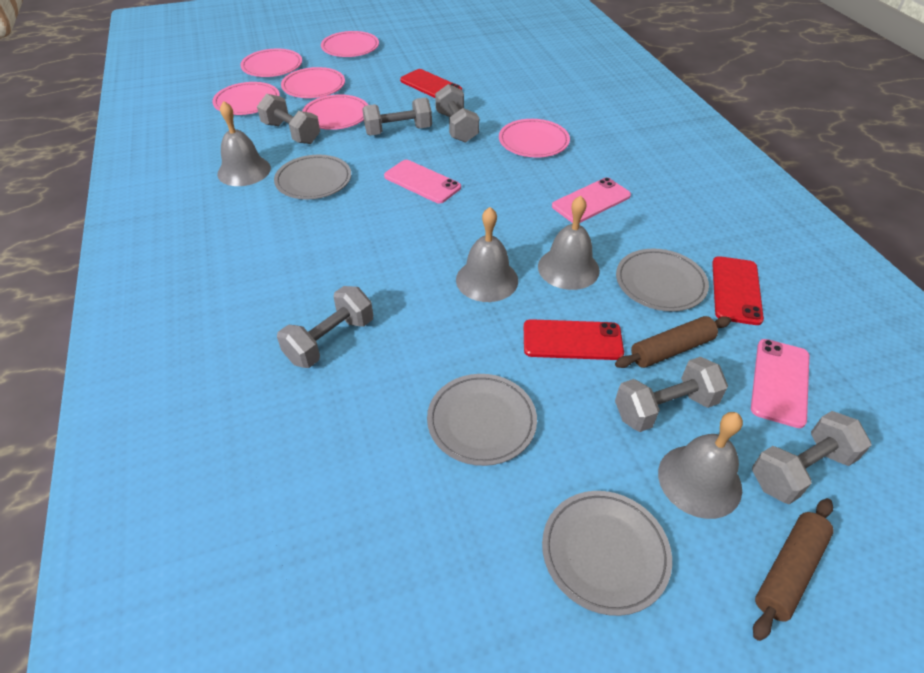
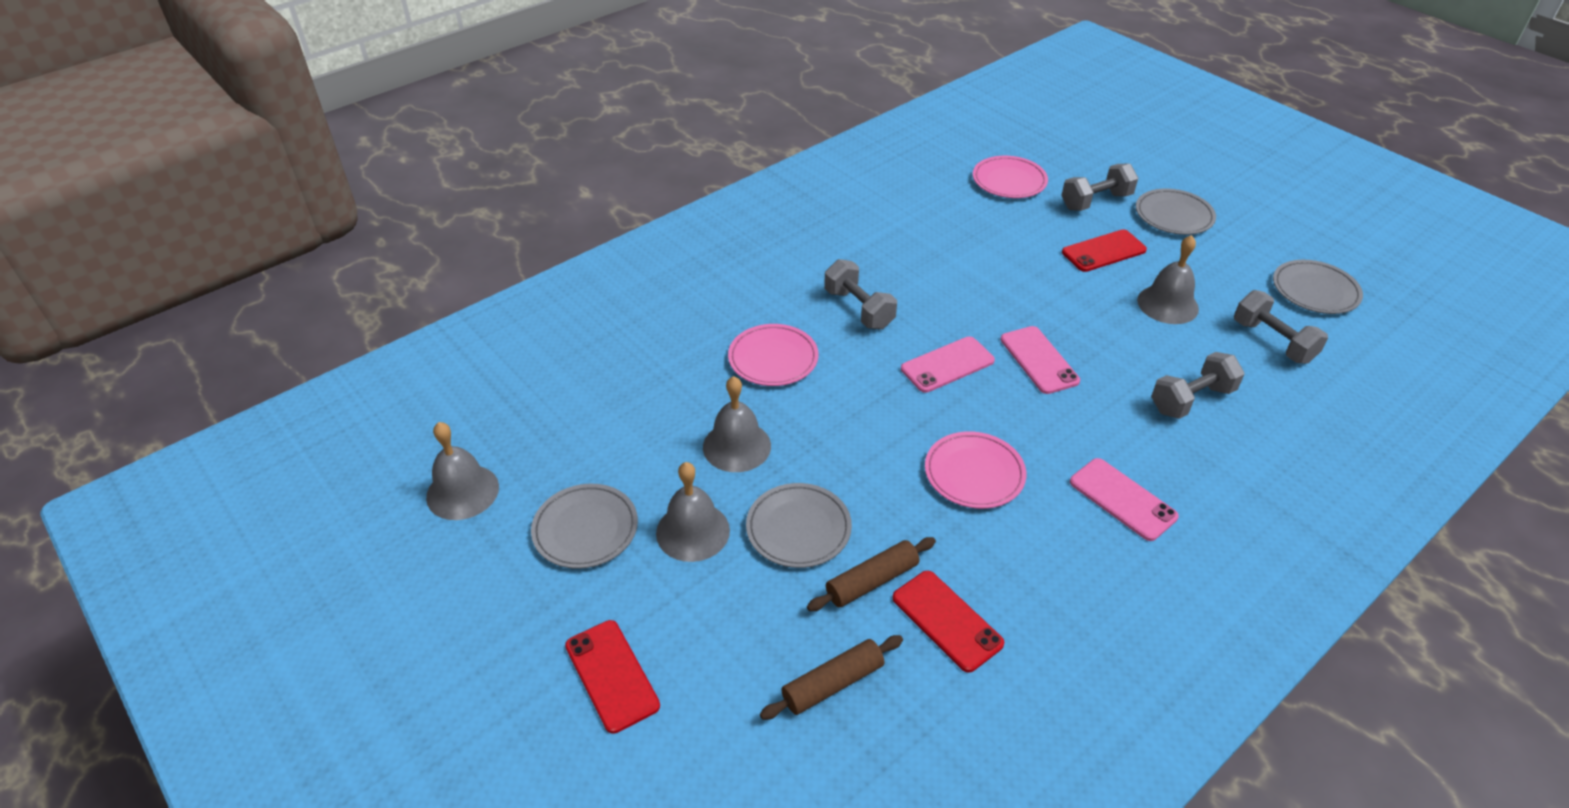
grey dumbbell: 6 -> 4
pink plate: 6 -> 3

